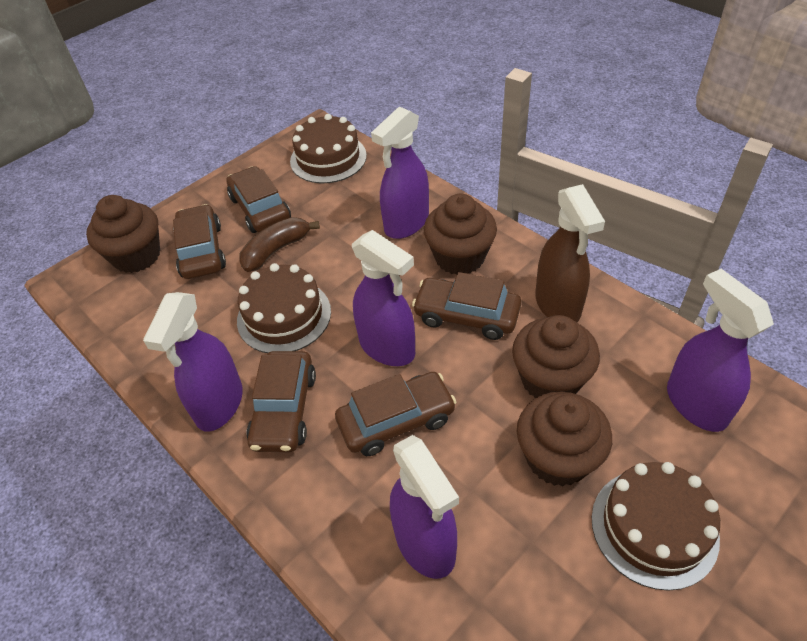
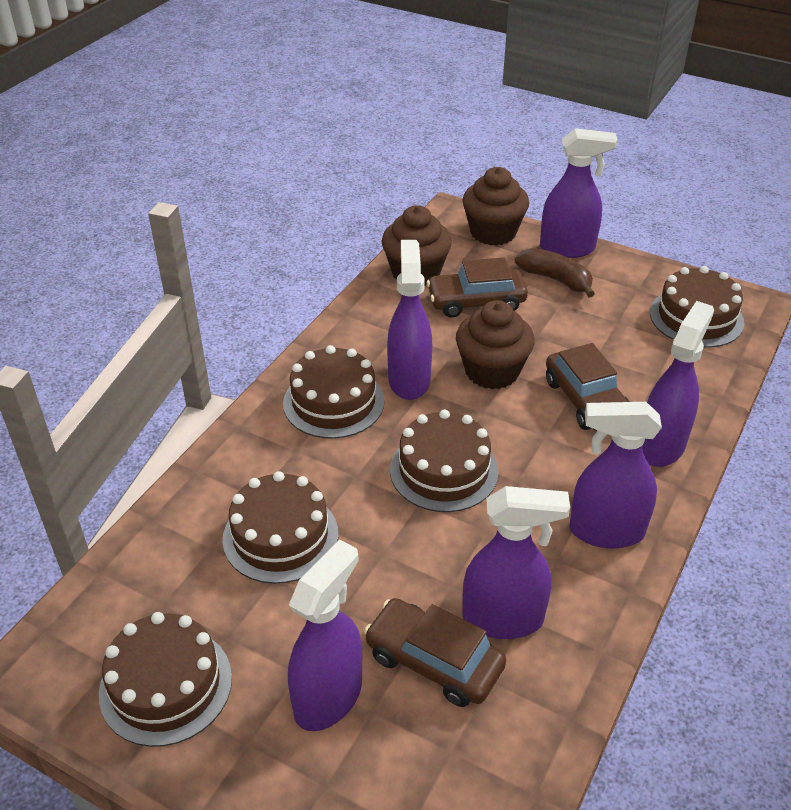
brown cake: 3 -> 5
brown car: 5 -> 3
brown cupcake: 4 -> 3
brown spray bottle: 1 -> 0
purple spray bottle: 5 -> 6

